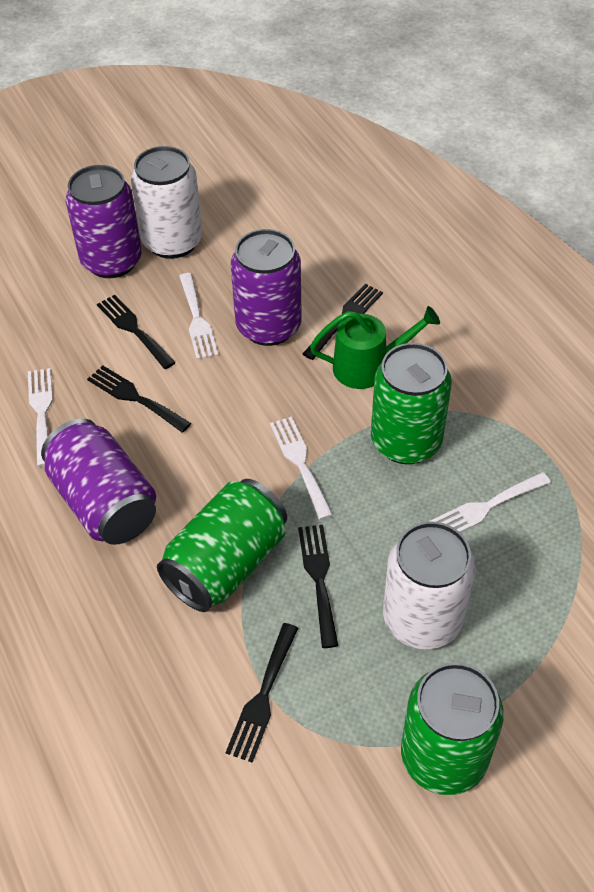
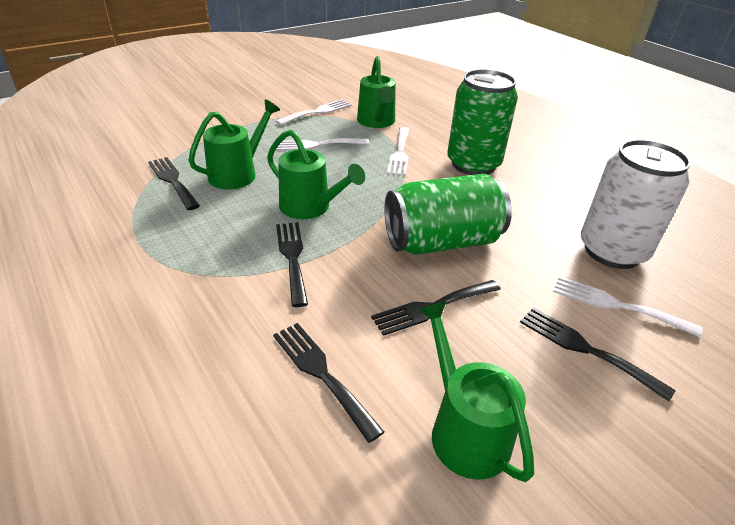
green can: 3 -> 2
green watering can: 1 -> 4
purple can: 3 -> 0
white can: 2 -> 1

